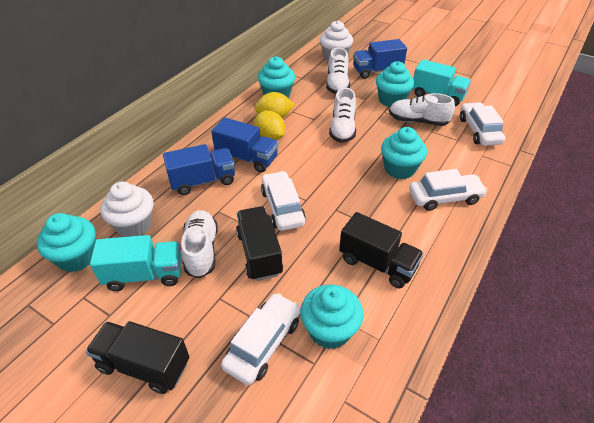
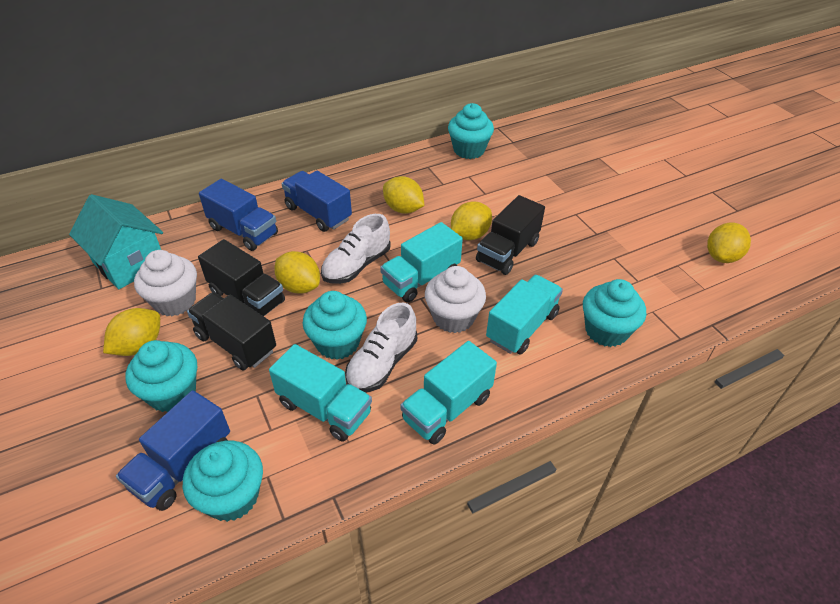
turquoise house: 0 -> 1
turquoise truck: 2 -> 4
white car: 4 -> 0
white shoe: 4 -> 2
yellow lemon: 2 -> 5

